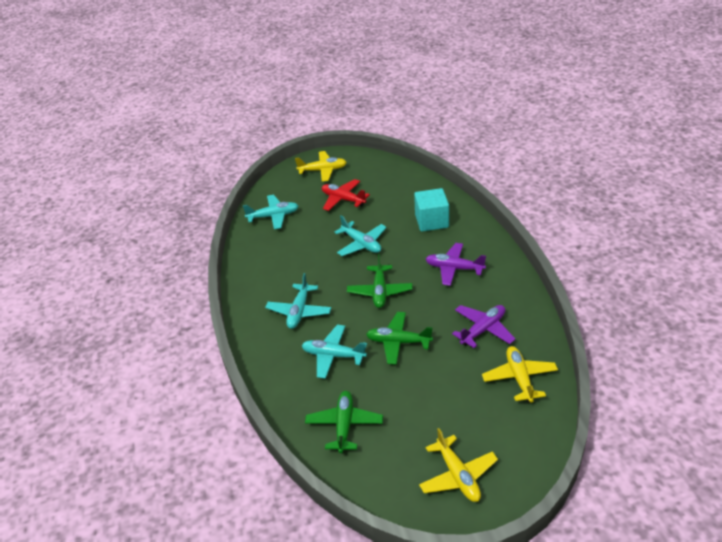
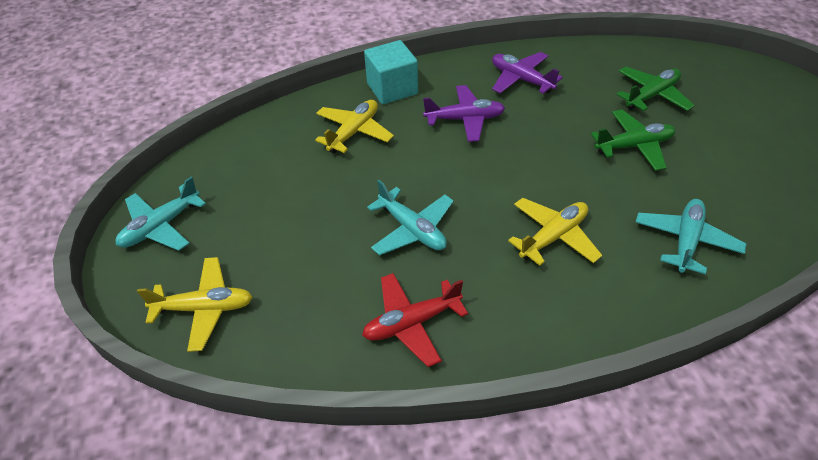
green plane: 3 -> 2
turquoise plane: 4 -> 3

